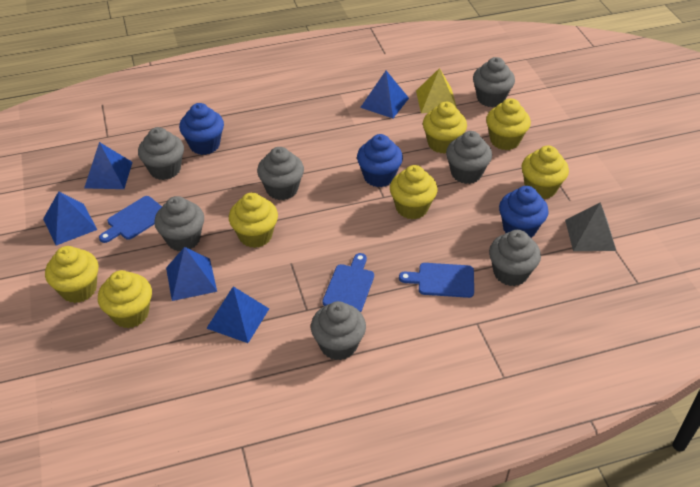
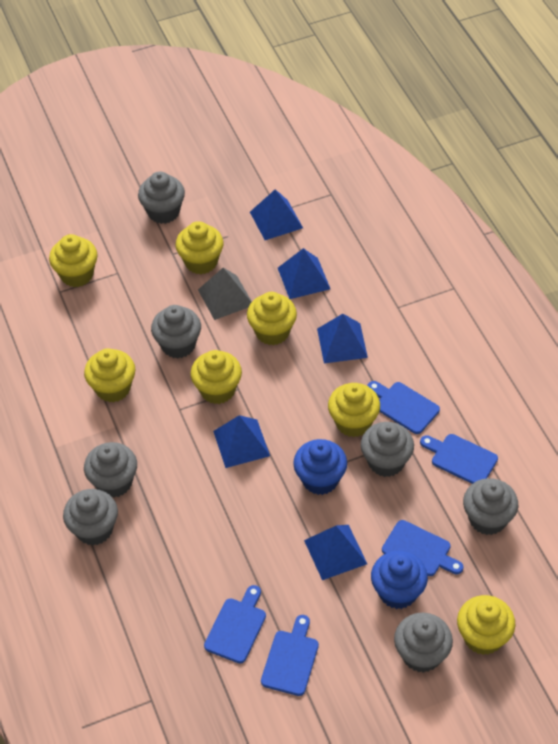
blue cupcake: 3 -> 2
blue cutting board: 3 -> 5
yellow pyramid: 1 -> 0

